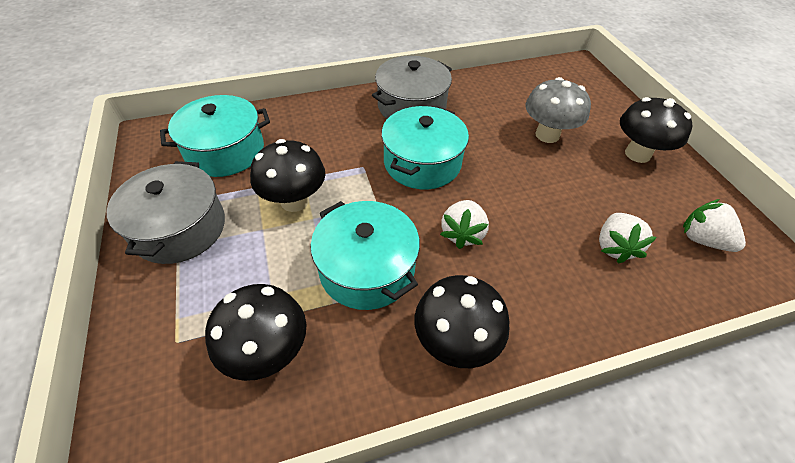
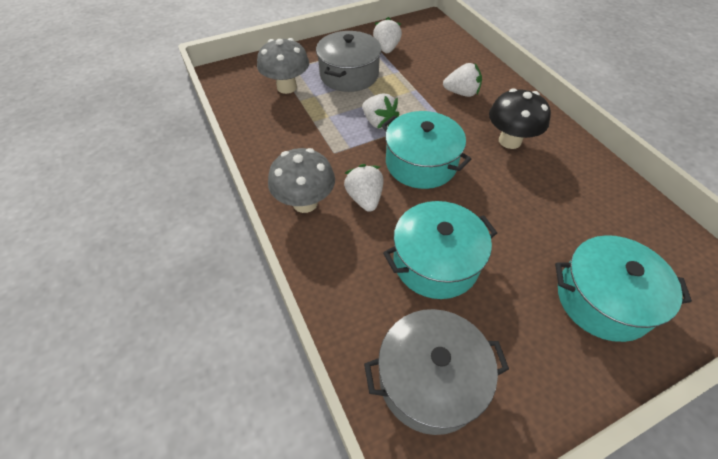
black mushroom: 4 -> 1
grey mushroom: 1 -> 2
white strawberry: 3 -> 4

